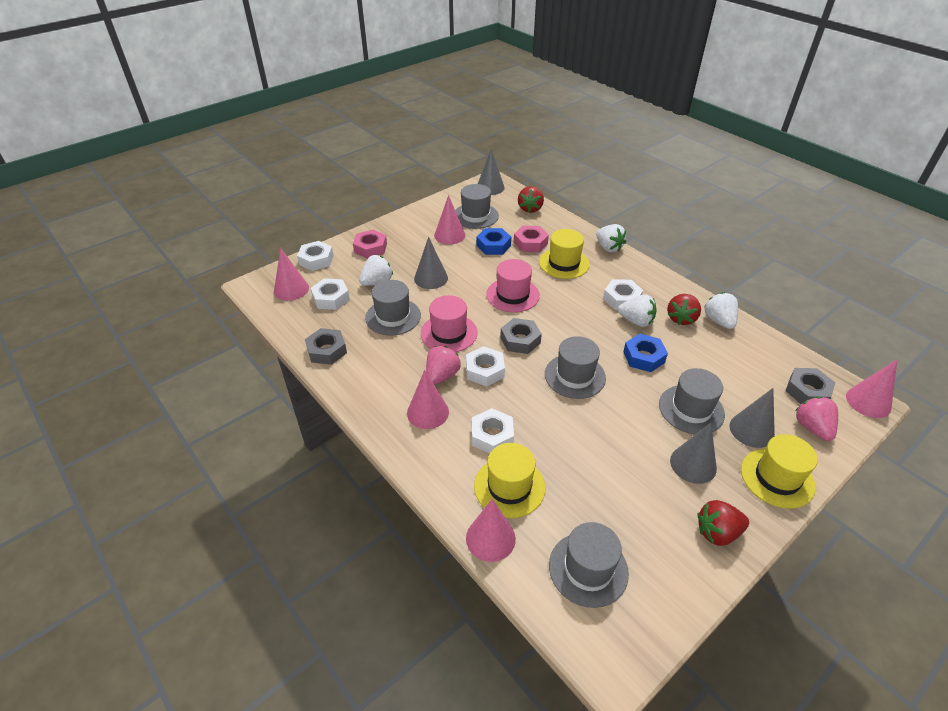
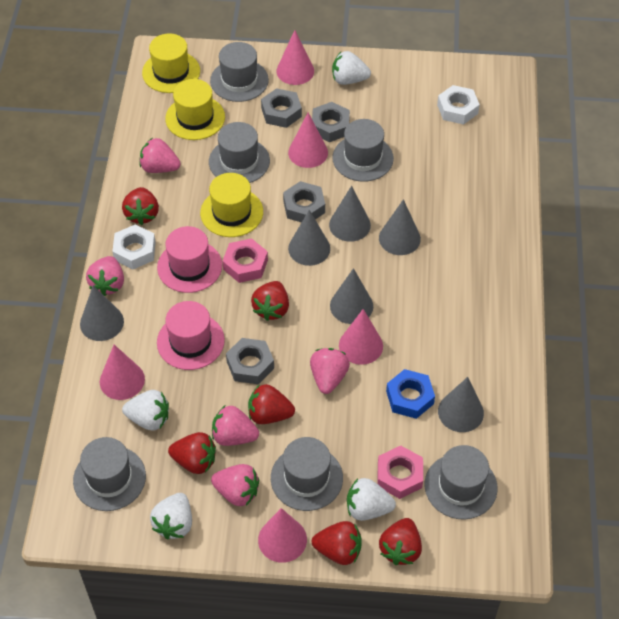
blue nut: 2 -> 1
grey cone: 4 -> 6
grey hat: 5 -> 6
grey nut: 3 -> 4
pink strawberry: 2 -> 5
red strawberry: 3 -> 6
white nut: 5 -> 2

